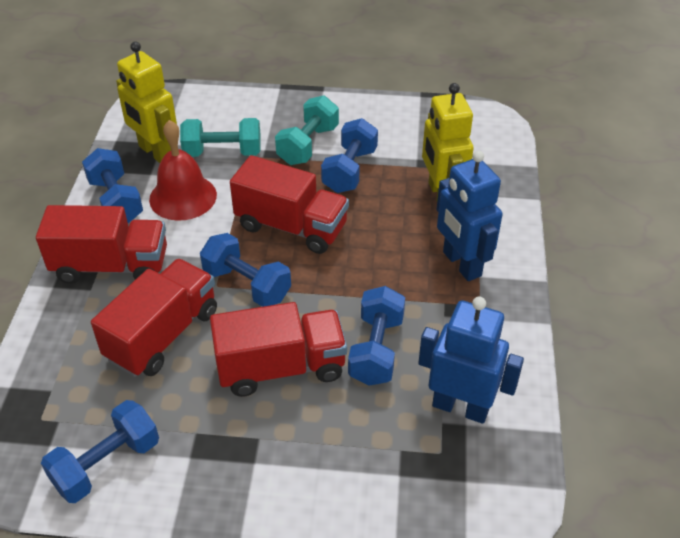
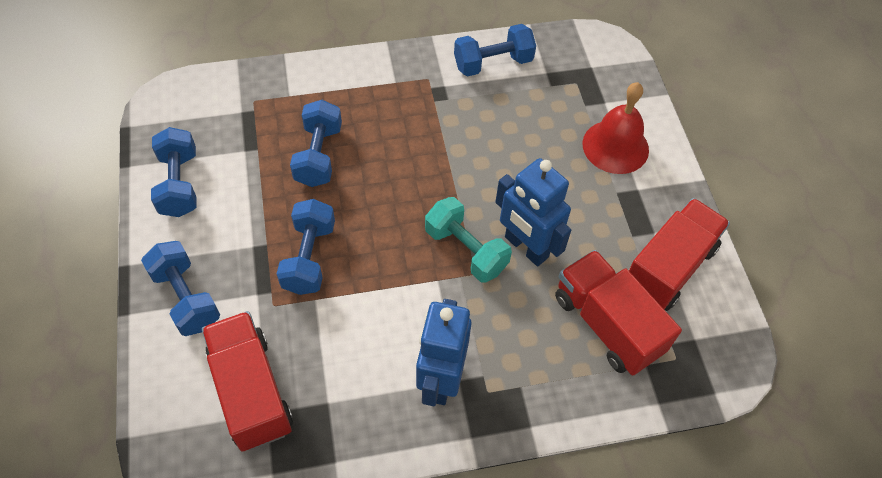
red truck: 4 -> 3
turquoise dumbbell: 2 -> 1
yellow robot: 2 -> 0

